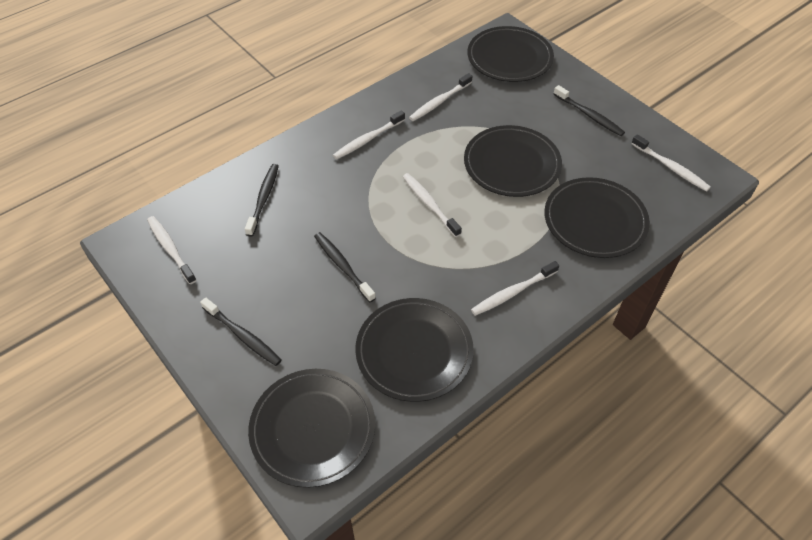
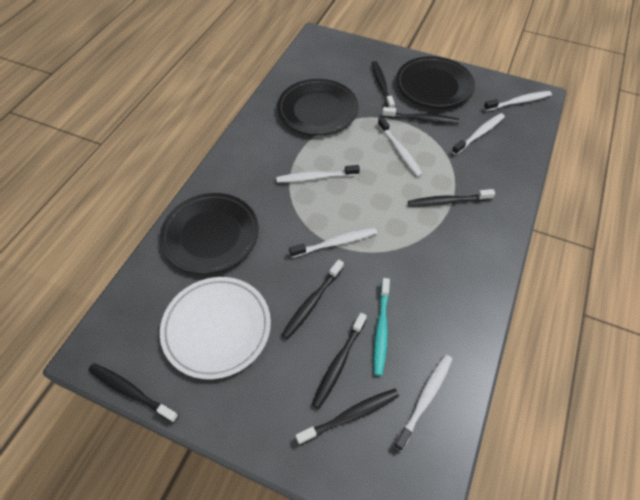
black plate: 5 -> 3
black toothbrush: 4 -> 7
turquoise toothbrush: 0 -> 1
white plate: 0 -> 1

